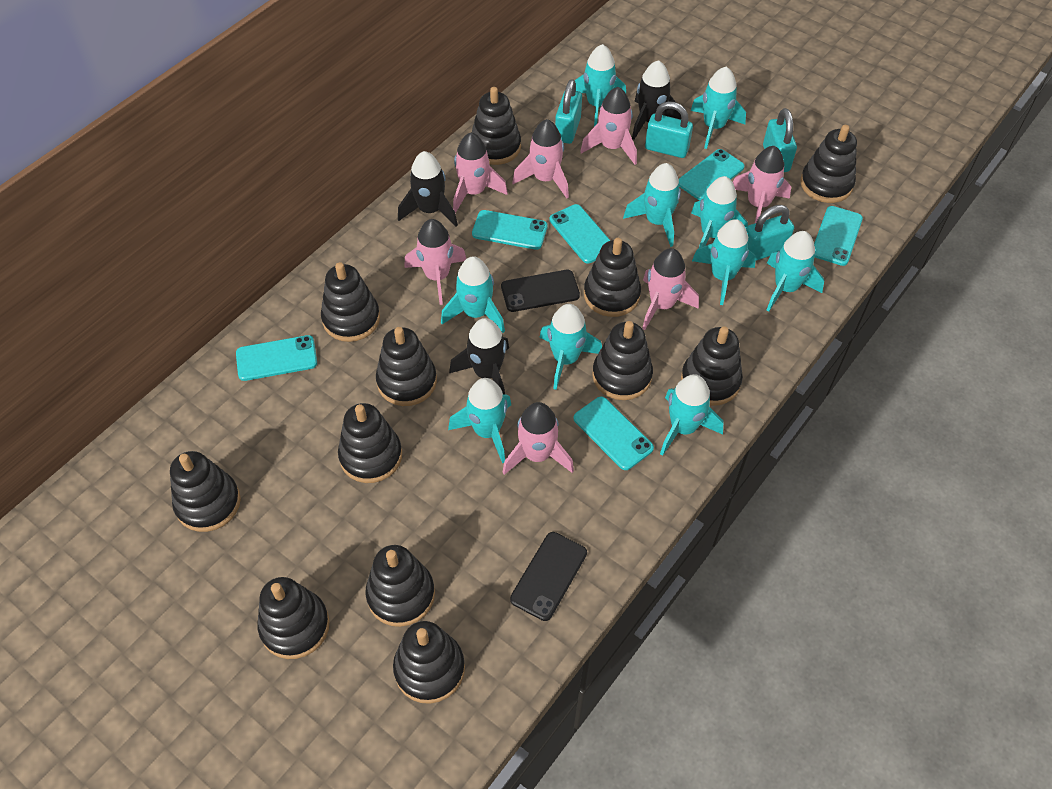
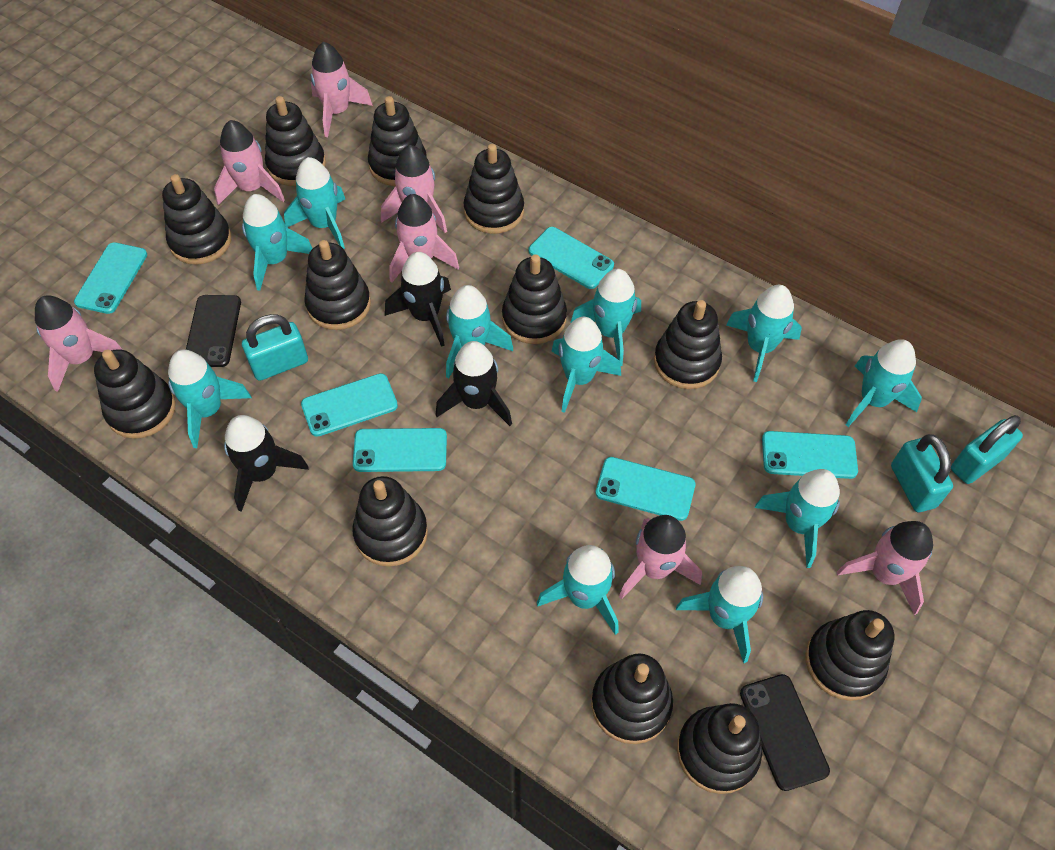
turquoise padlock: 4 -> 3
turquoise rocket: 10 -> 11

